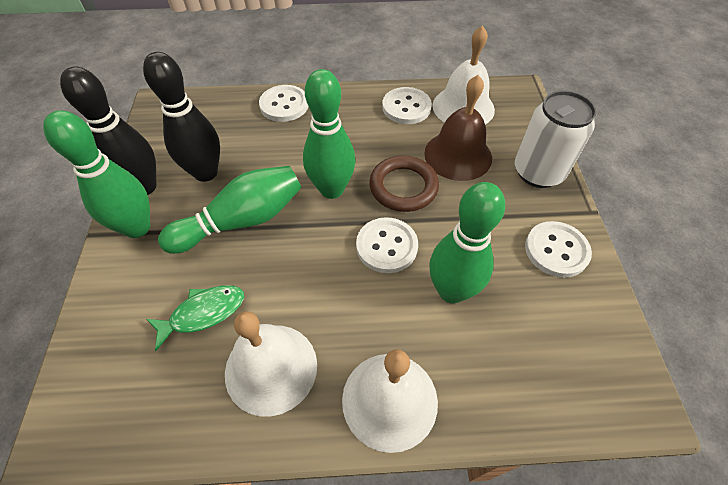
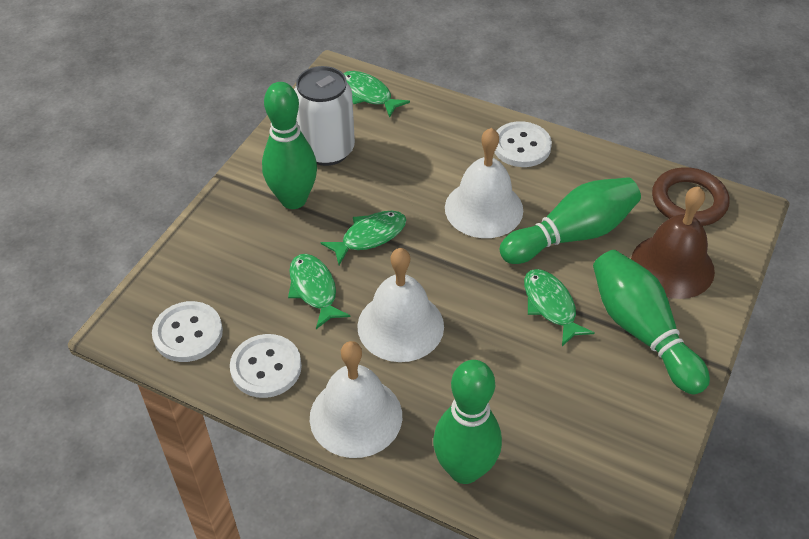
black bowling pin: 2 -> 0
green fish: 1 -> 4
white button: 4 -> 3

